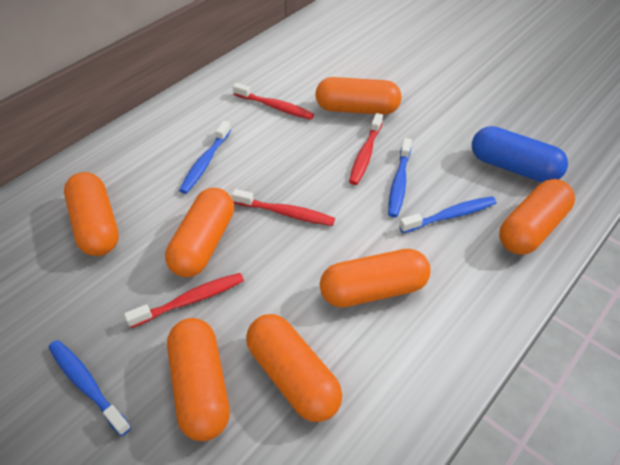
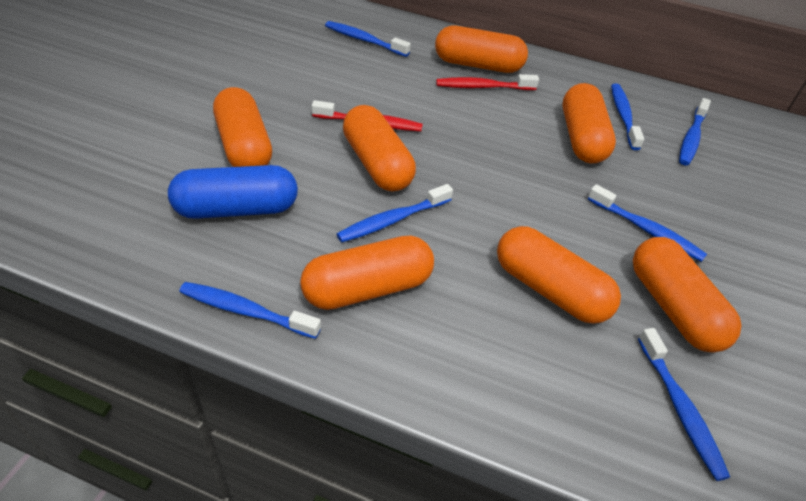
blue toothbrush: 4 -> 7
red toothbrush: 4 -> 2

